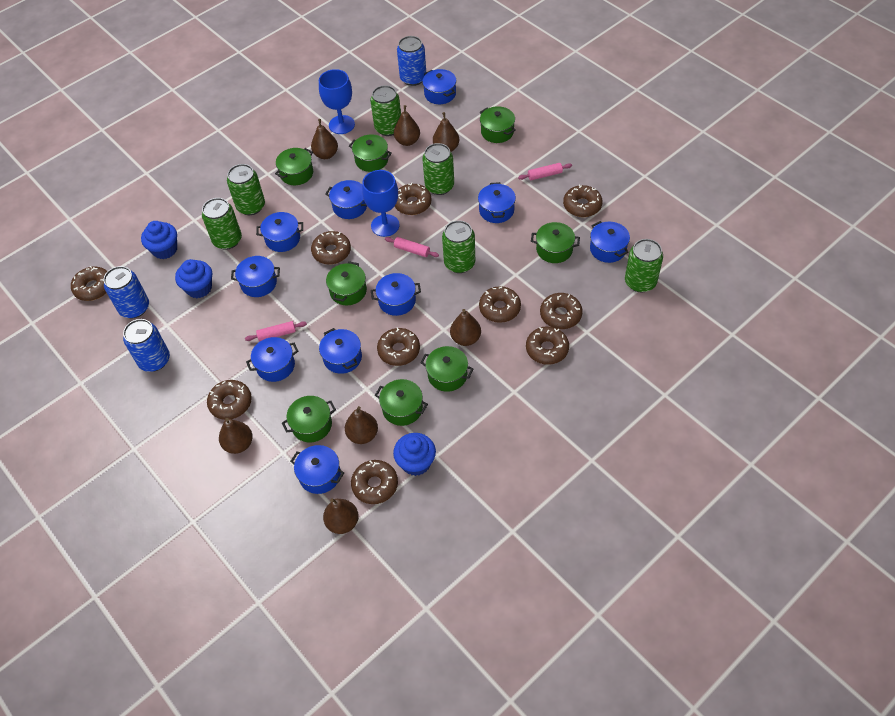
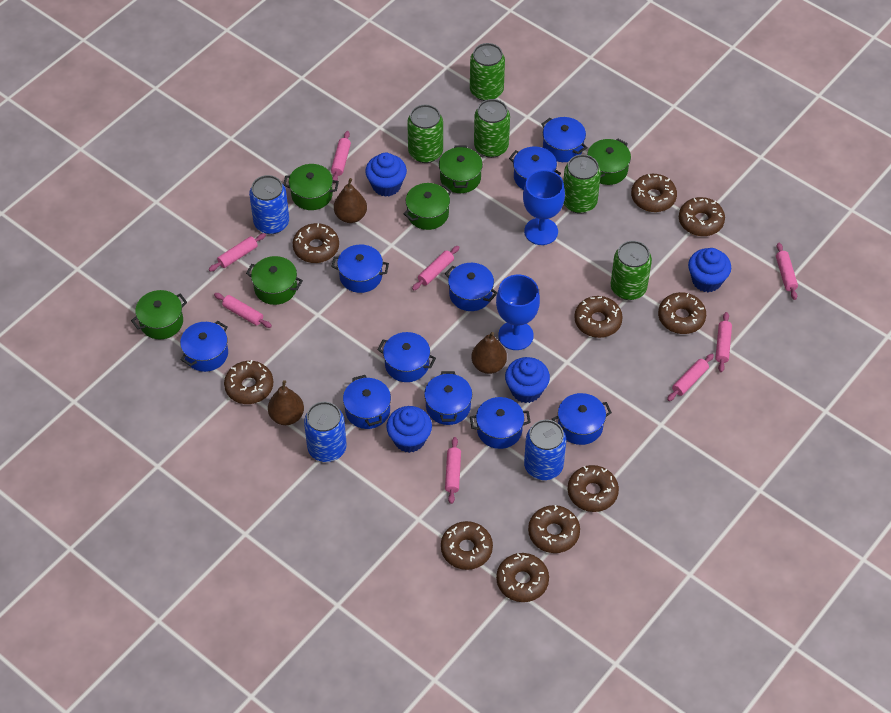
blue cupcake: 3 -> 4
brown pear: 7 -> 3
green can: 6 -> 5
green pot: 8 -> 6
pink rolling pin: 3 -> 8

